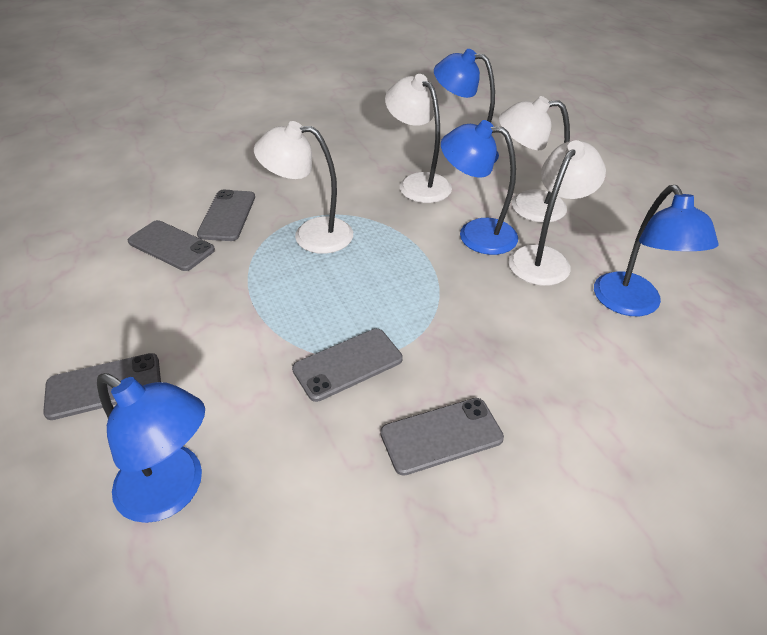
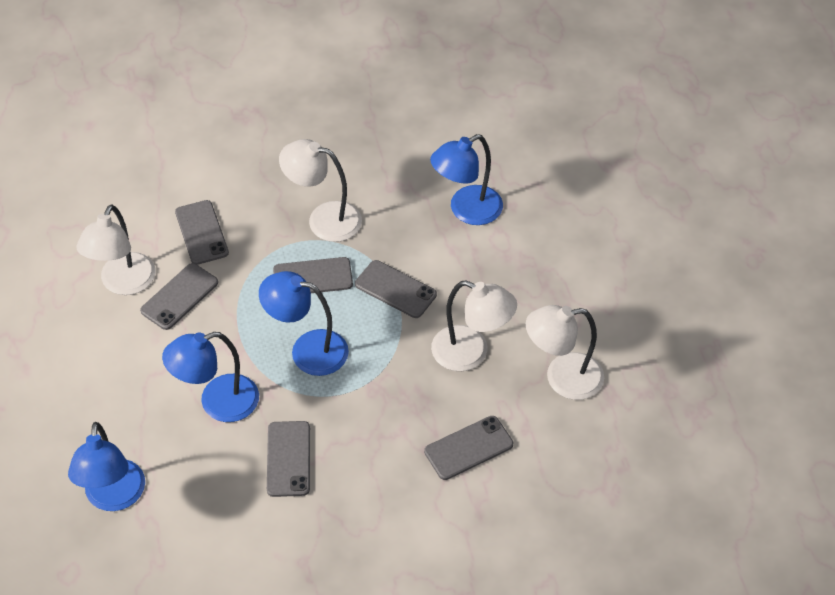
grey phone: 5 -> 6

